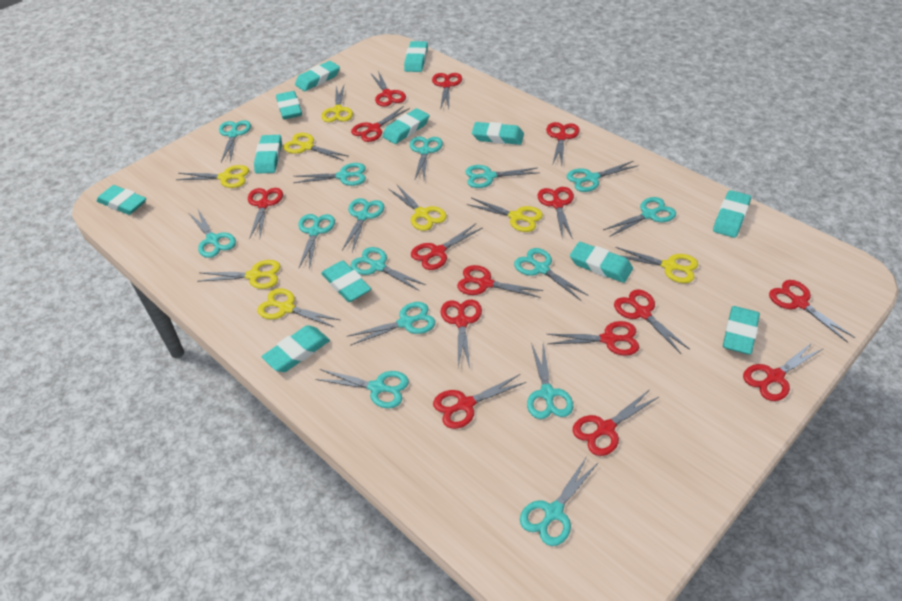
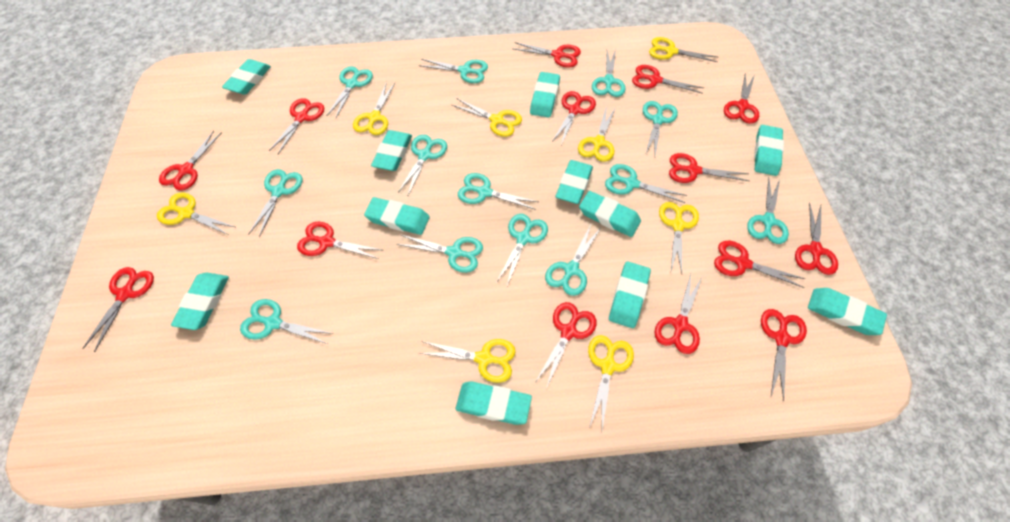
red scissors: 15 -> 14
turquoise eraser: 12 -> 11
turquoise scissors: 15 -> 13

